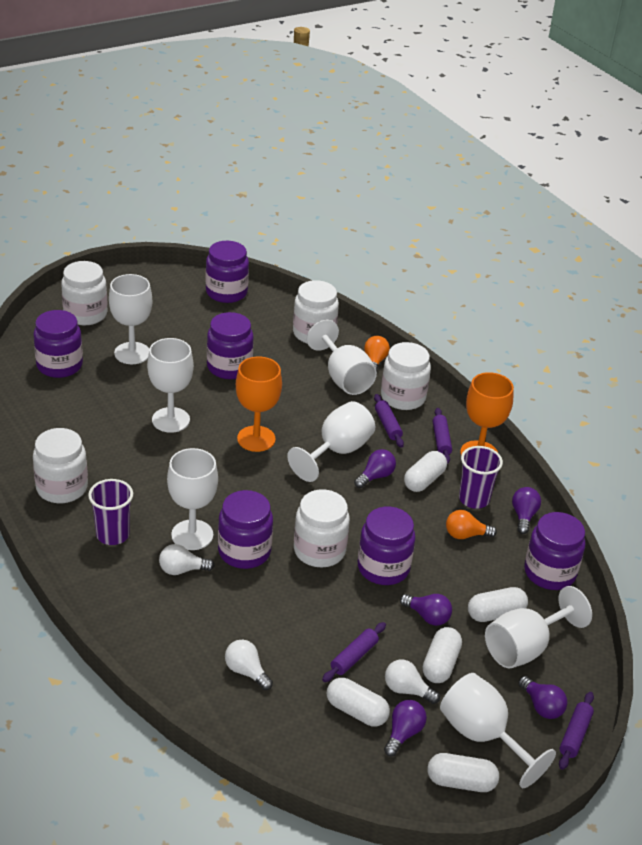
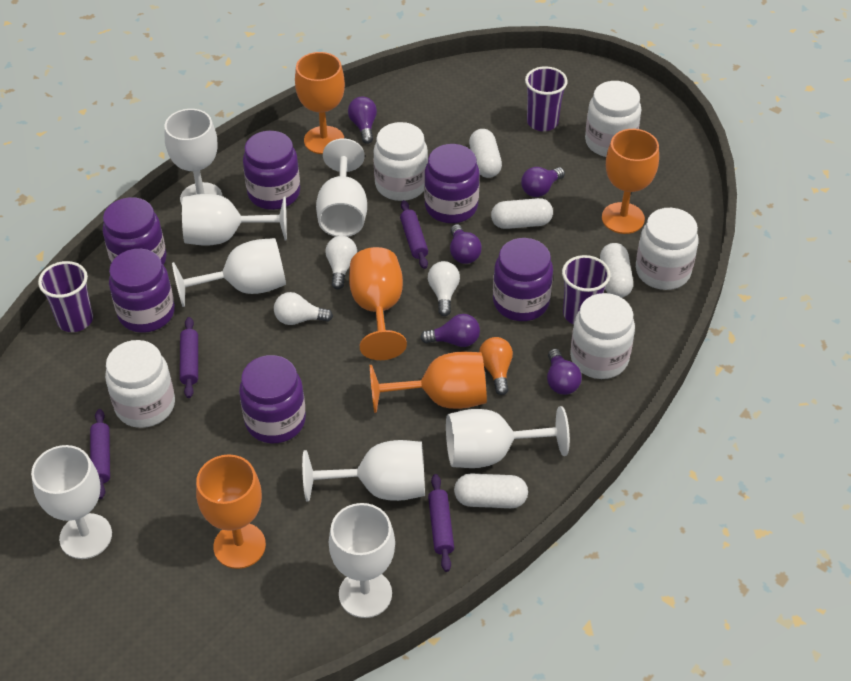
orange goblet: 2 -> 5
orange light bulb: 2 -> 1
purple cup: 2 -> 3
white capsule: 5 -> 4
white goblet: 7 -> 8

